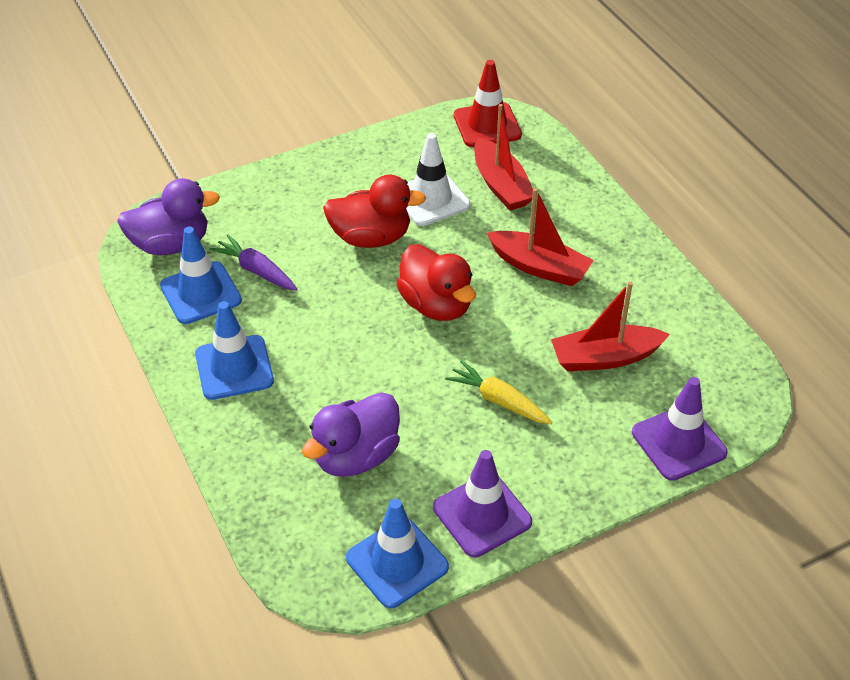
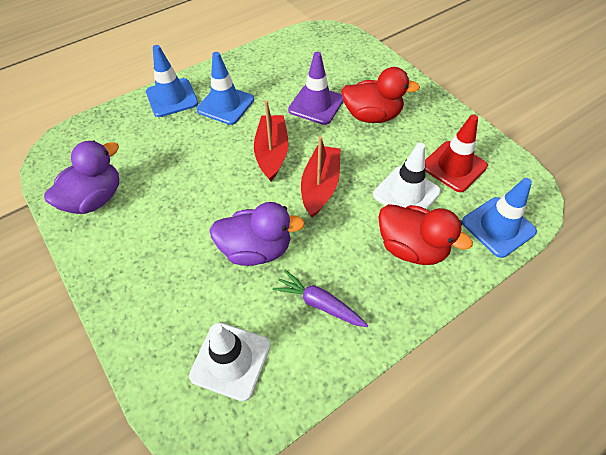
purple traffic cone: 2 -> 1
red boat: 3 -> 2
white traffic cone: 1 -> 2
yellow carrot: 1 -> 0

